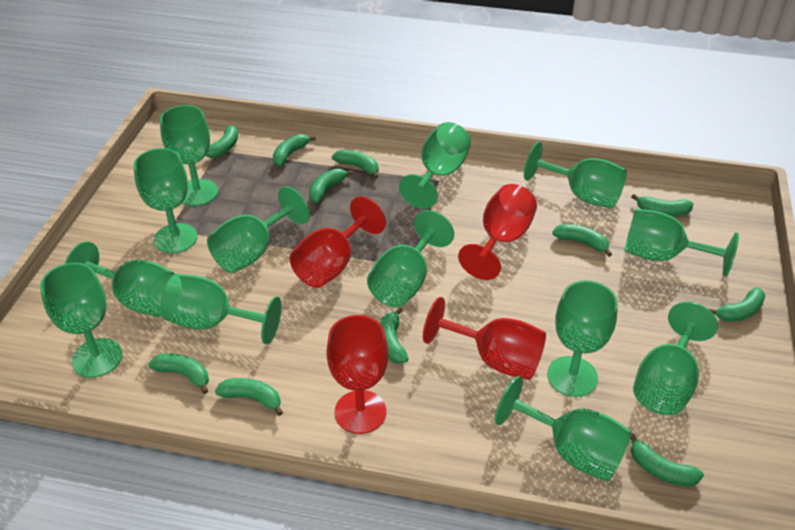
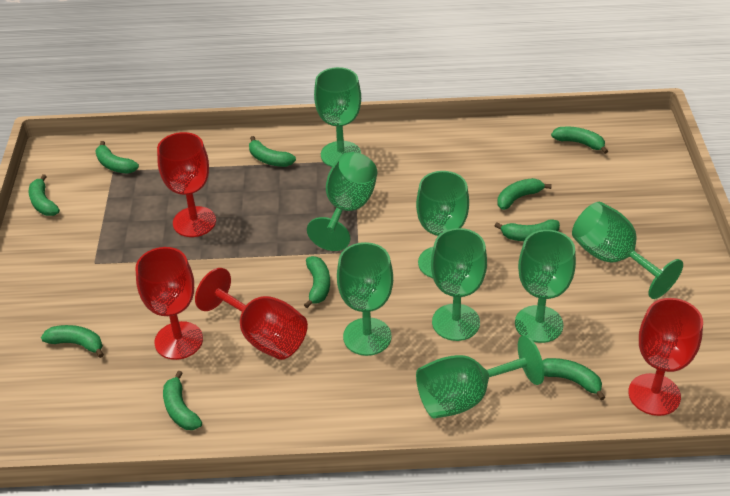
green banana: 11 -> 10
green goblet: 13 -> 8

